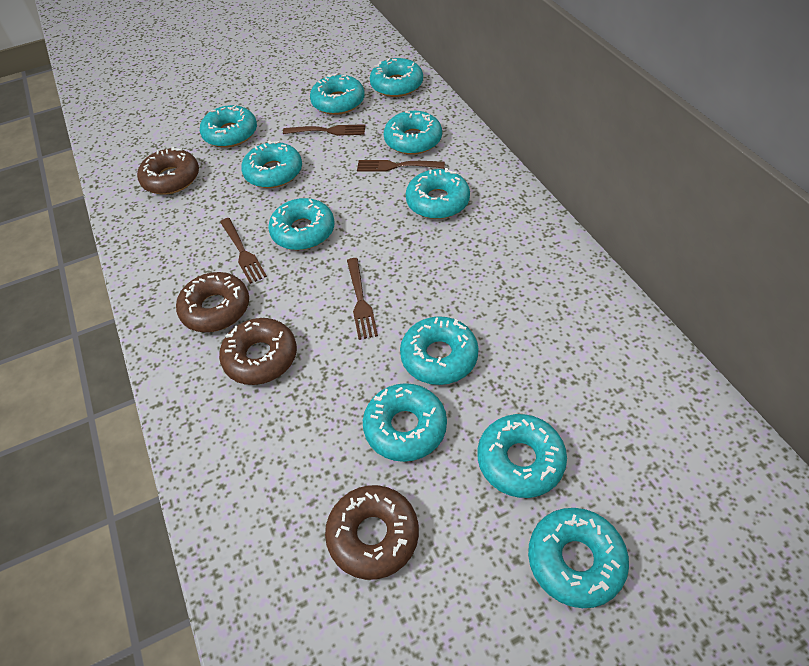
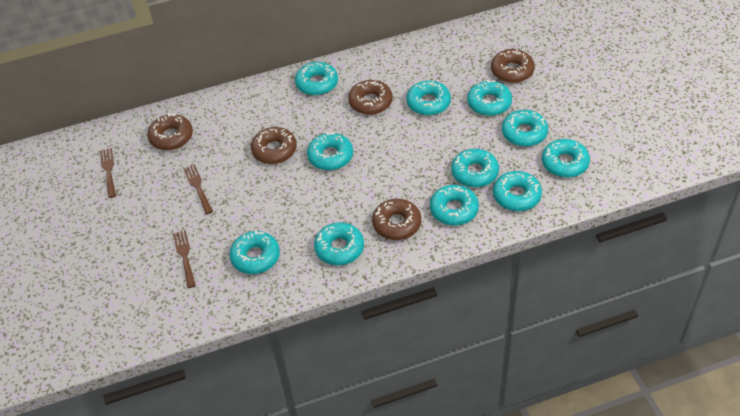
brown donut: 4 -> 5
brown fork: 4 -> 3

